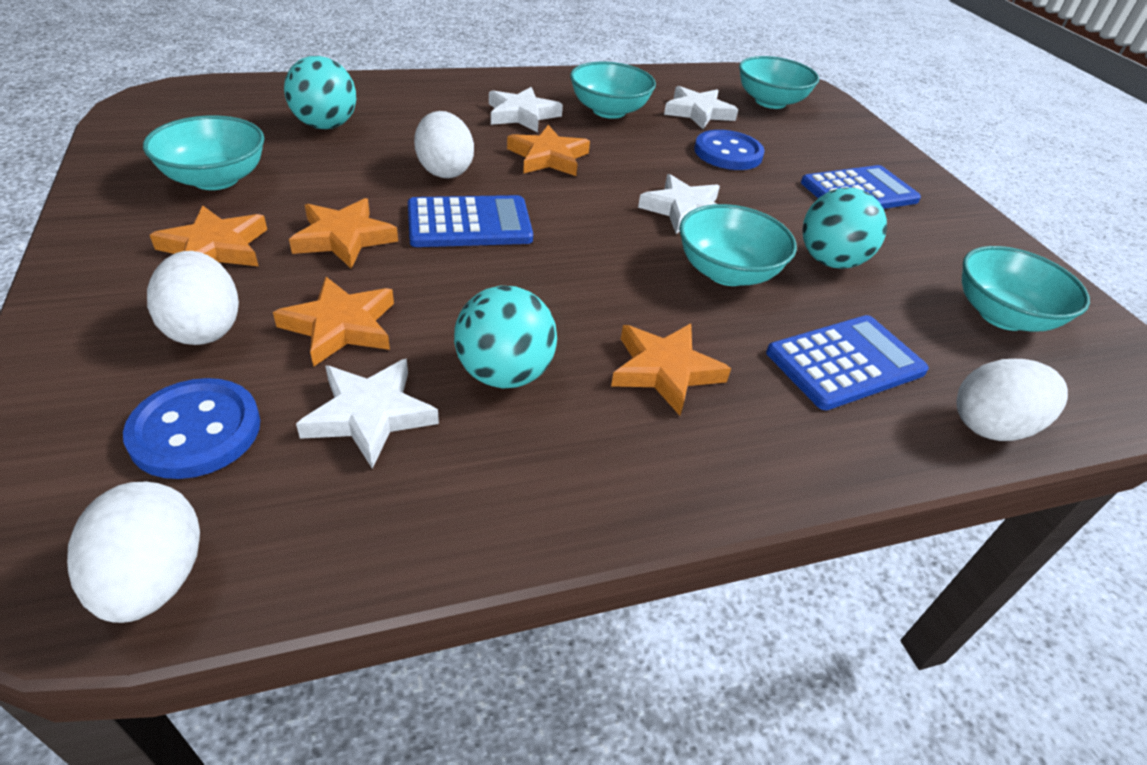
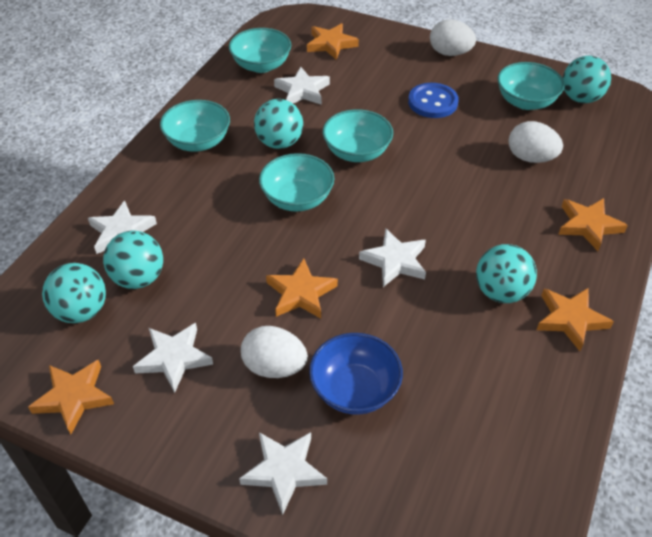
blue bowl: 0 -> 1
blue button: 2 -> 1
blue calculator: 3 -> 0
turquoise ball: 3 -> 5
white egg: 4 -> 3
white star: 4 -> 5

